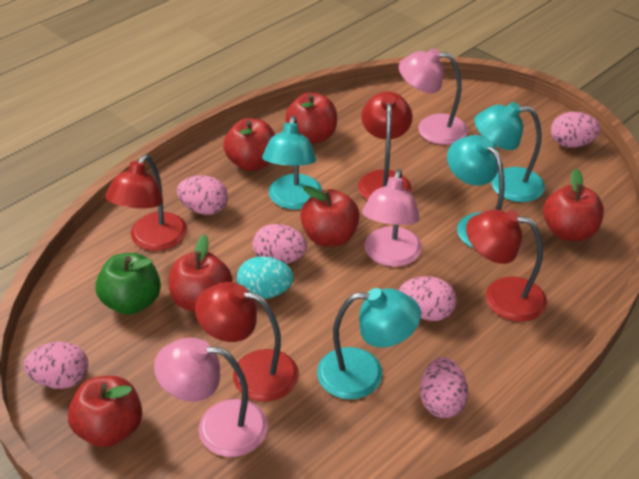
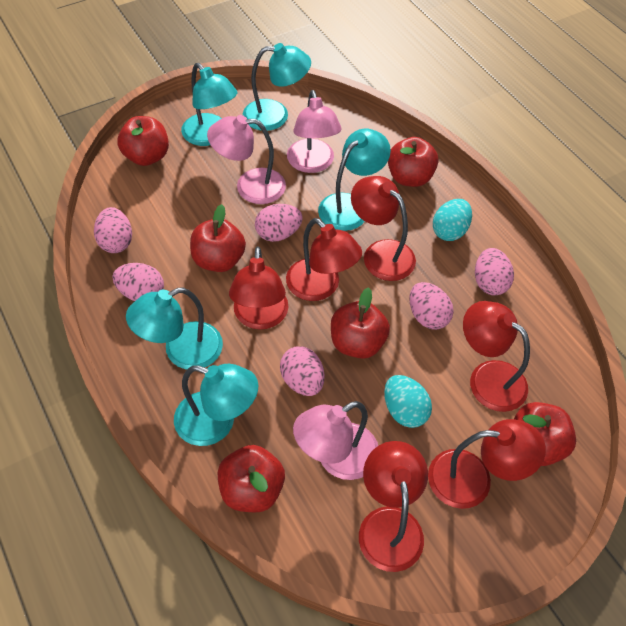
green apple: 1 -> 0
red lamp: 4 -> 6
turquoise egg: 1 -> 2
turquoise lamp: 4 -> 5

